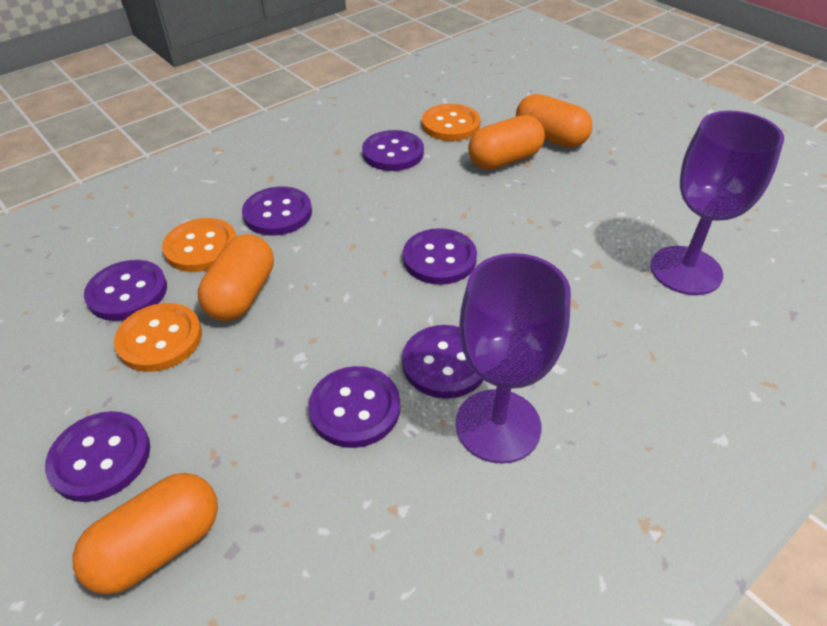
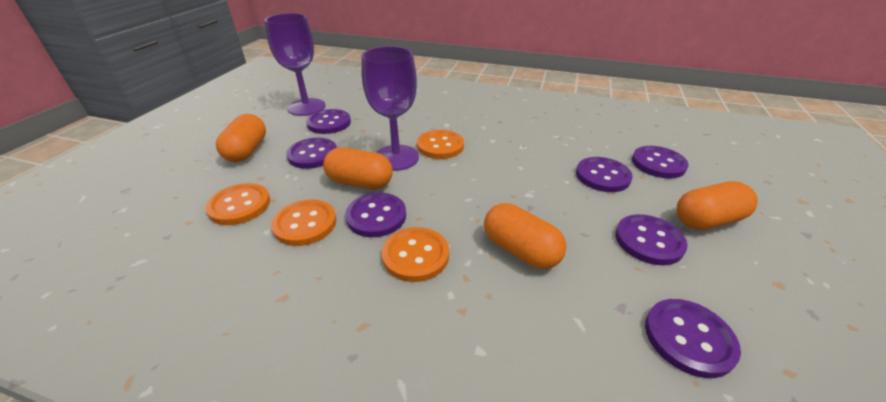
orange button: 3 -> 4

